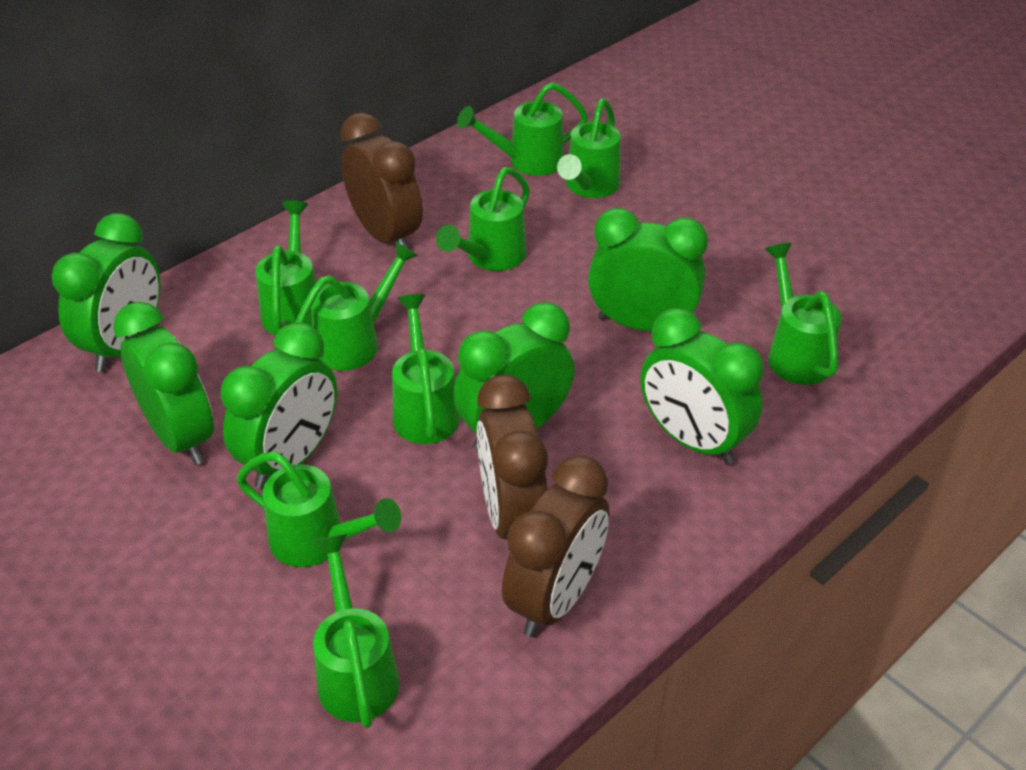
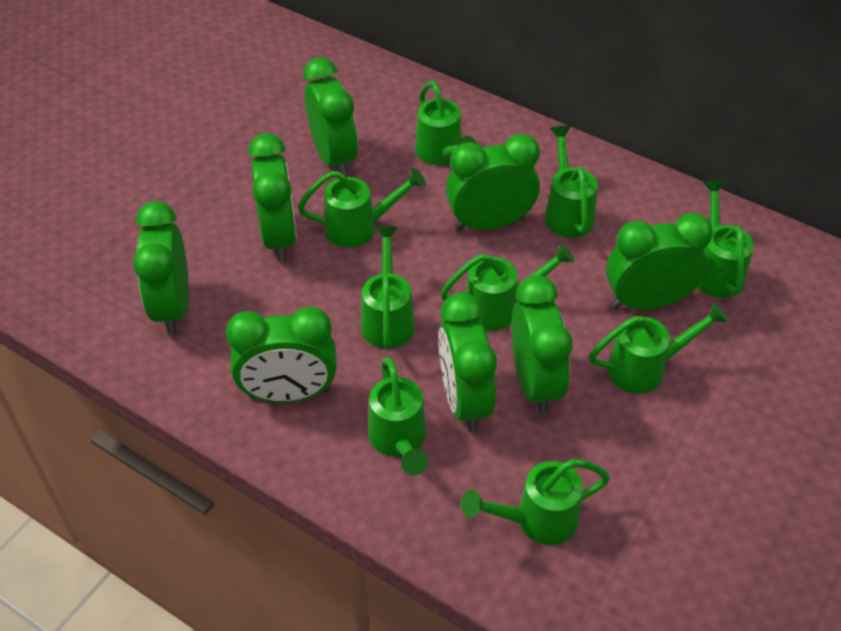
brown clock: 3 -> 0
green clock: 6 -> 8

